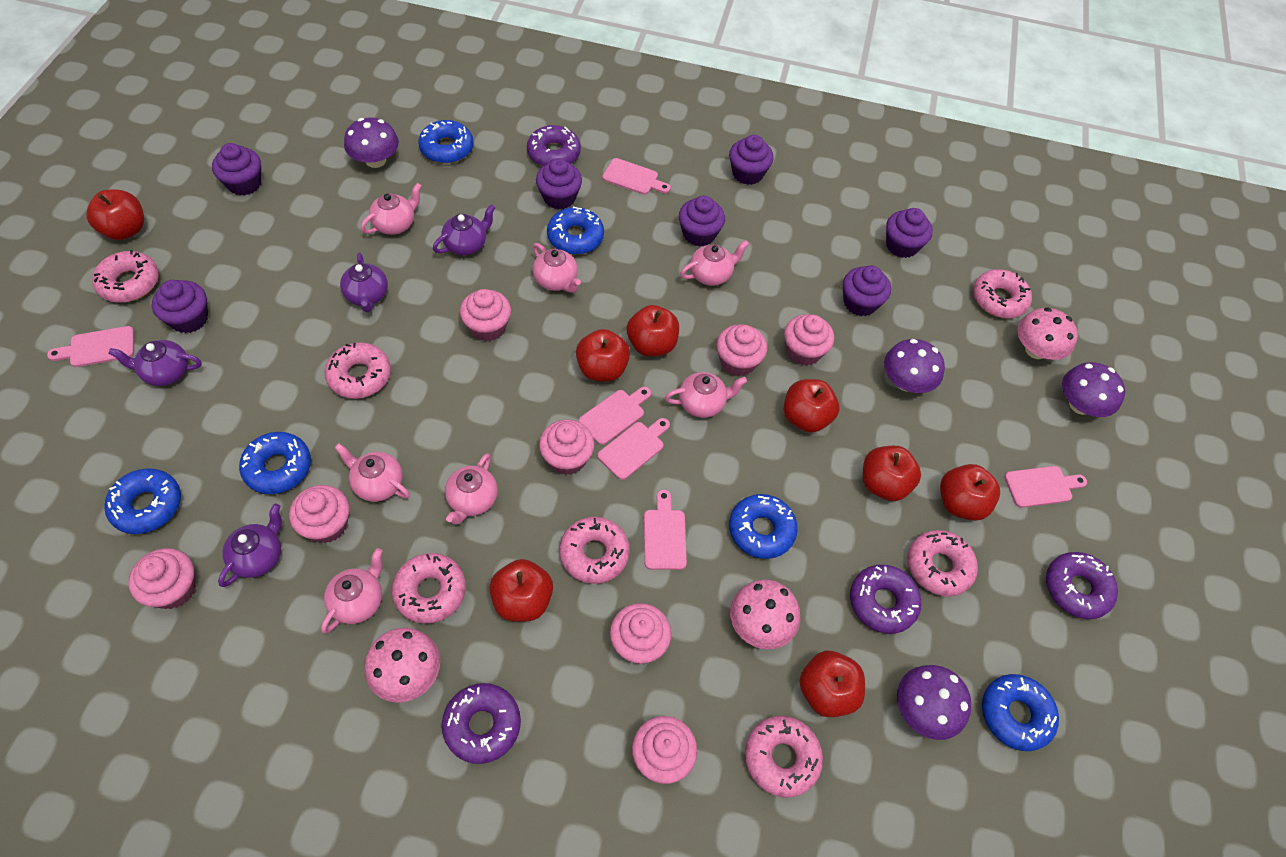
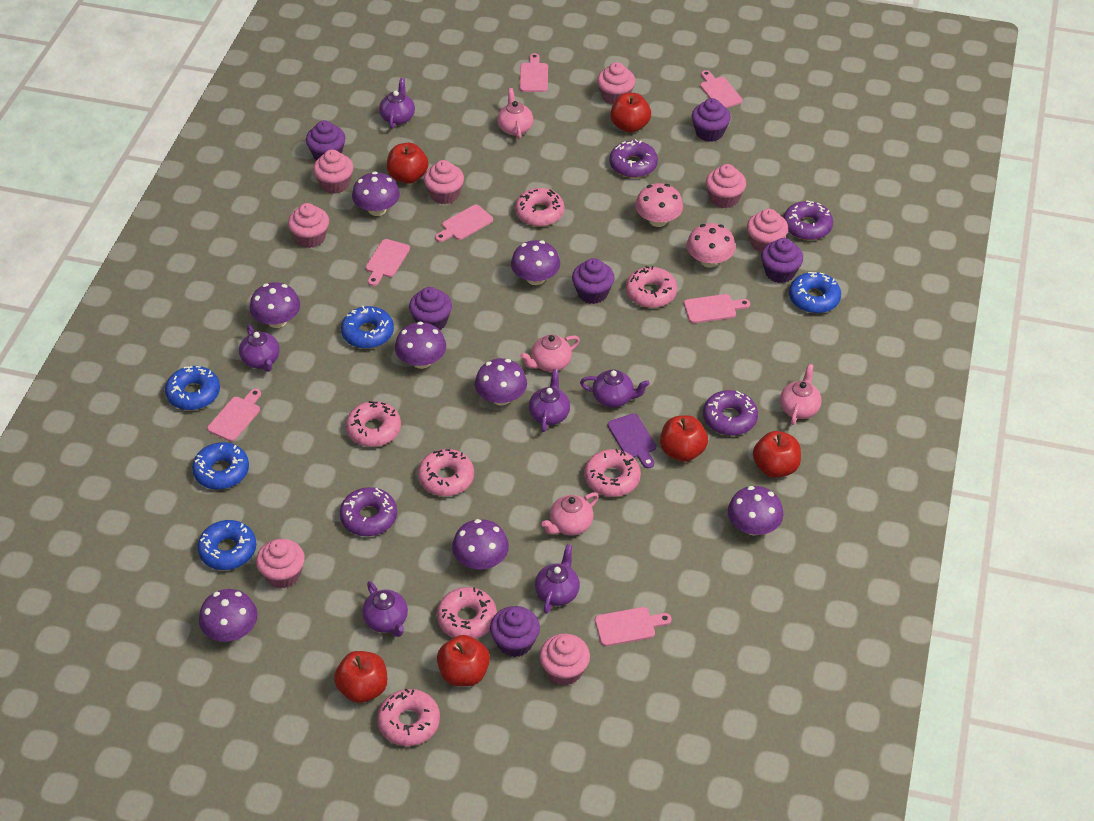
blue donut: 6 -> 5
pink cutting board: 6 -> 7
pink mushroom: 3 -> 2
pink teapot: 7 -> 4
purple cupcake: 7 -> 6
purple cutting board: 0 -> 1
purple mushroom: 4 -> 8
purple teapot: 4 -> 6
red apple: 8 -> 6

